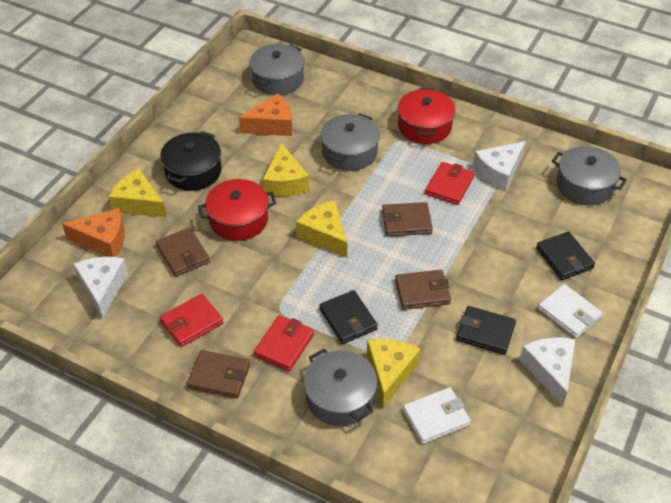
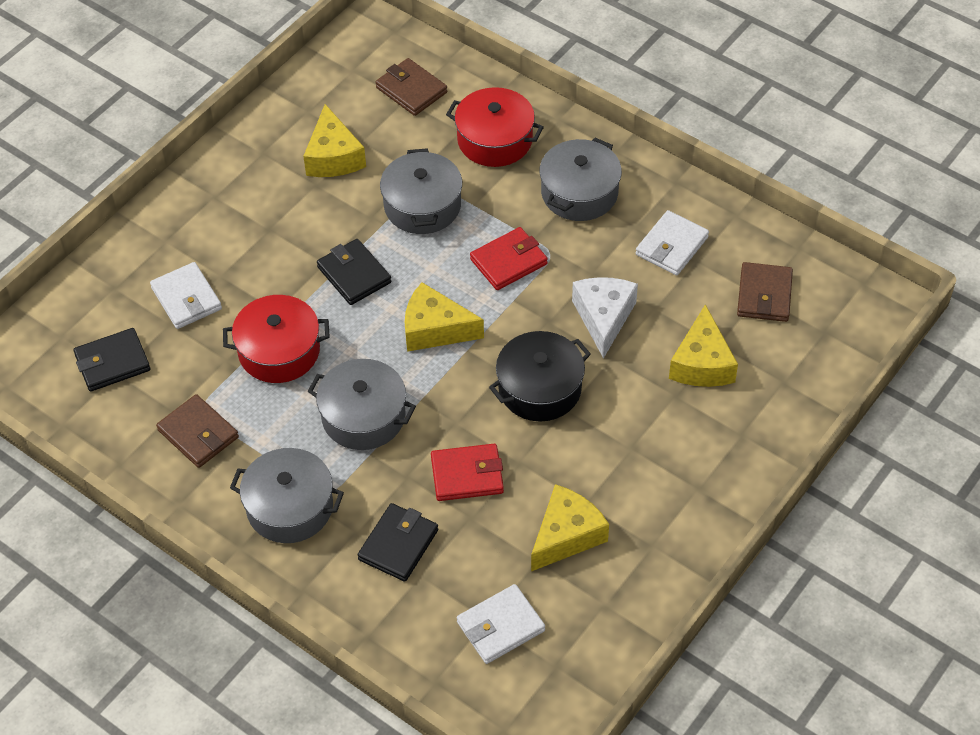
brown wallet: 4 -> 3
orange cheese: 2 -> 0
red wallet: 3 -> 2
white cheese: 3 -> 1
white wallet: 2 -> 3

